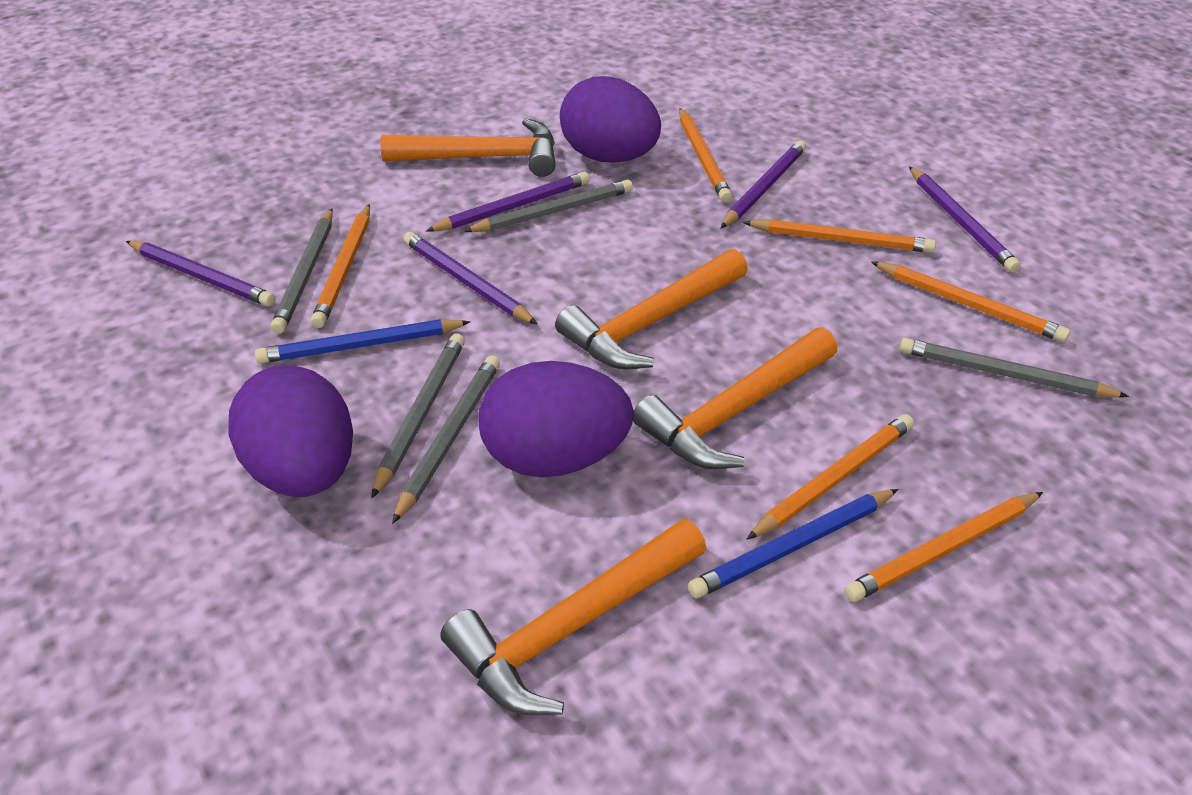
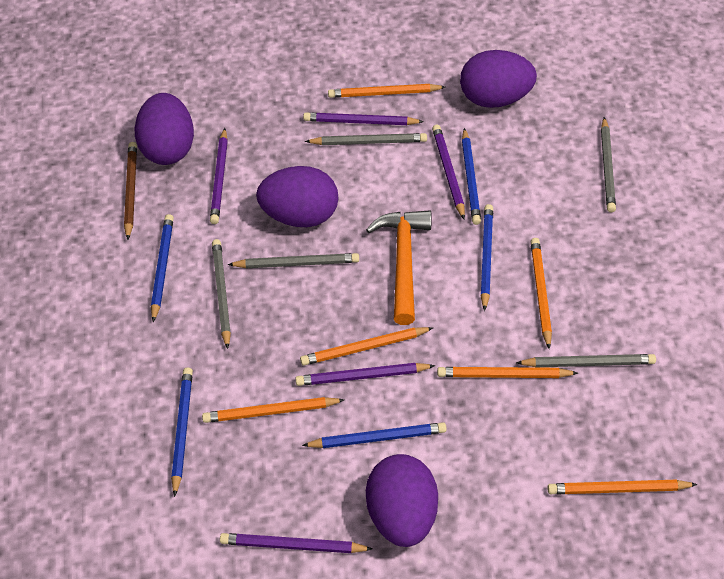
blue pencil: 2 -> 5
brown pencil: 0 -> 1
orange hammer: 4 -> 1
purple egg: 3 -> 4

